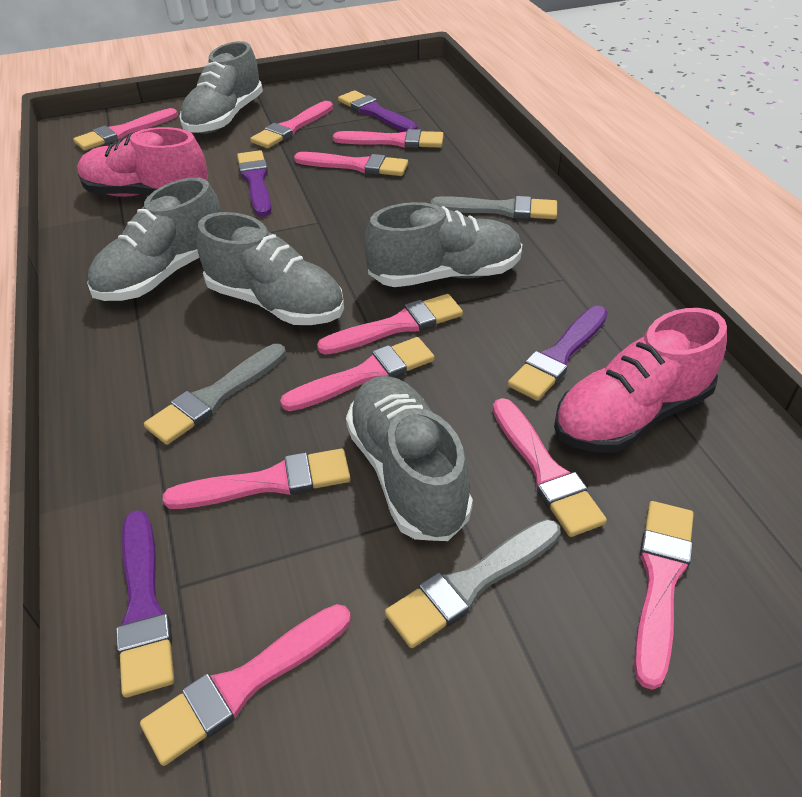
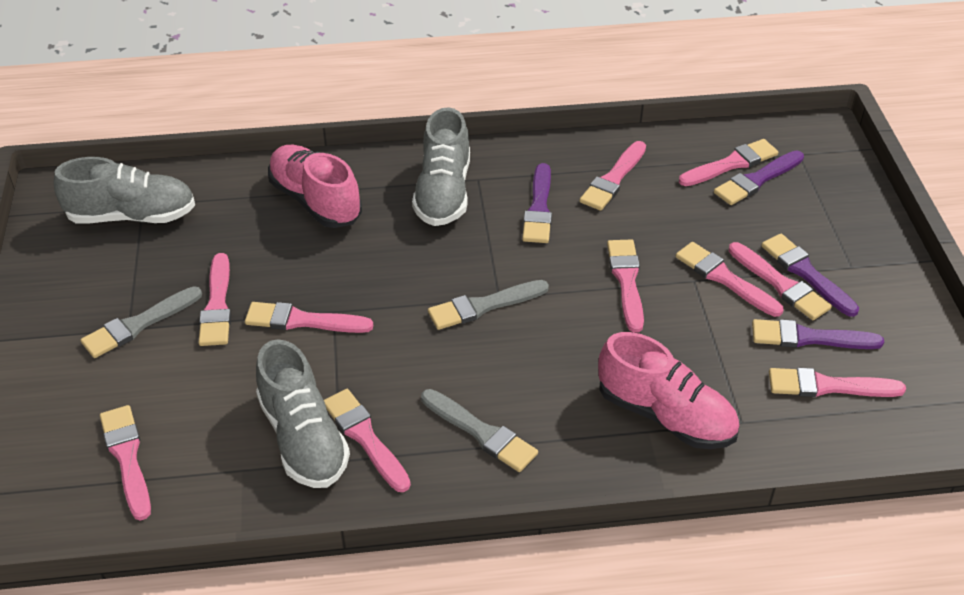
grey shoe: 5 -> 3

